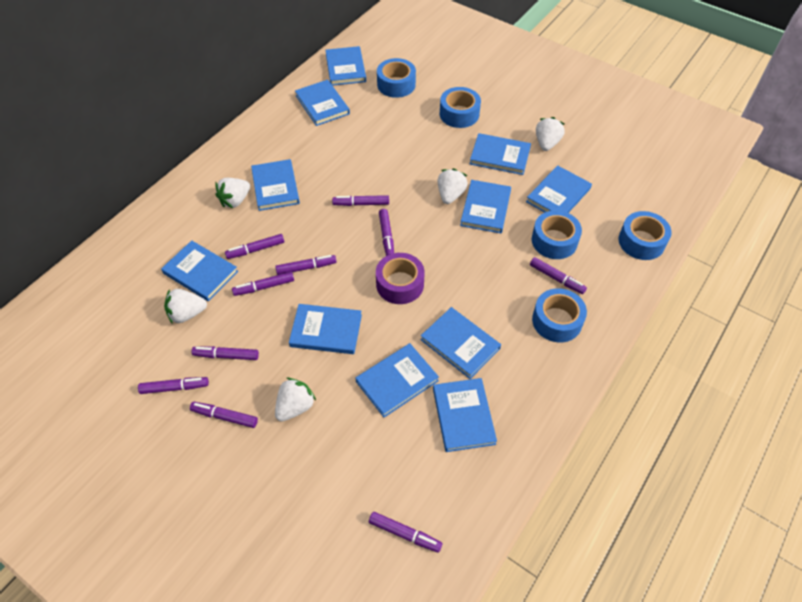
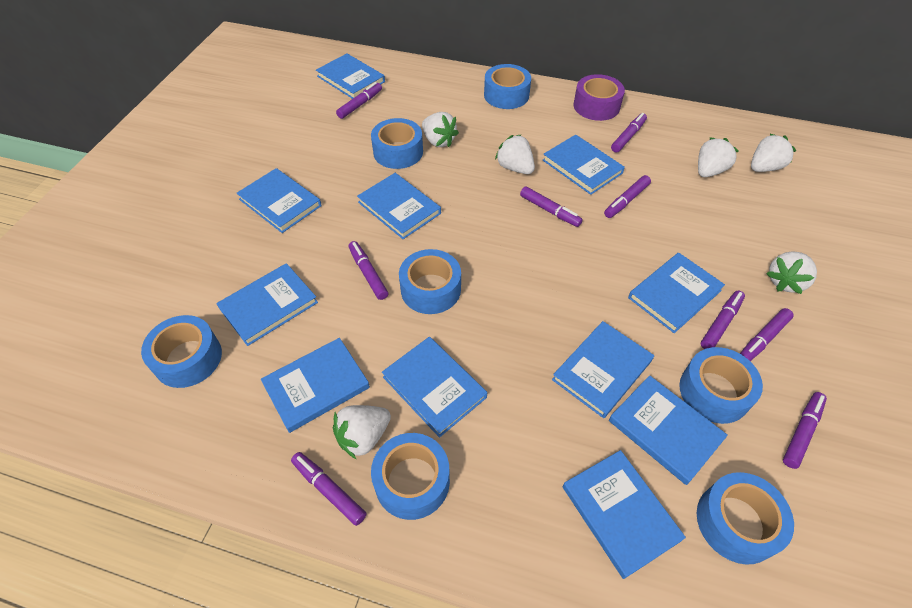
blue tape: 5 -> 7
purple marker: 10 -> 9
white strawberry: 5 -> 6

